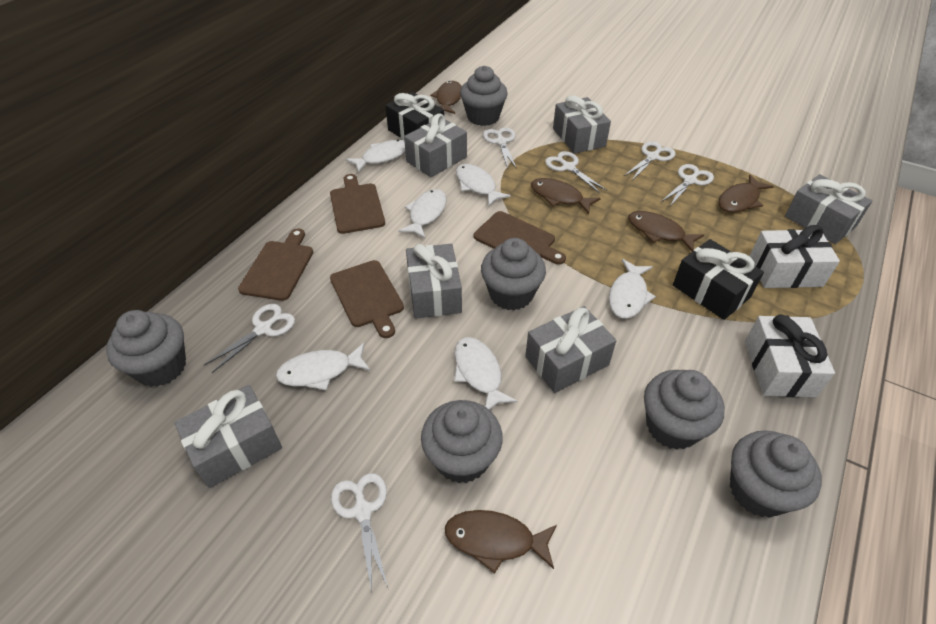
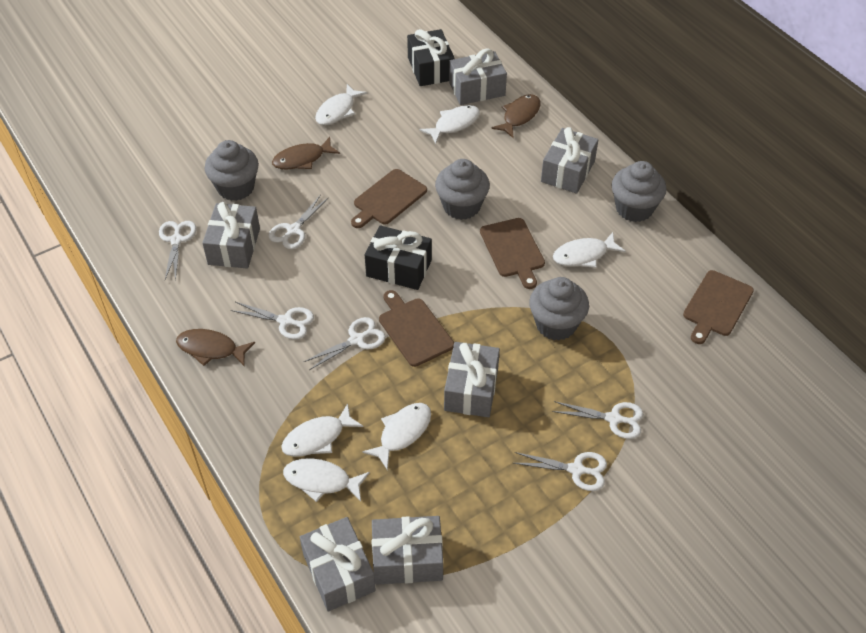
brown fish: 5 -> 3
grey cupcake: 6 -> 4
white gift: 2 -> 0

